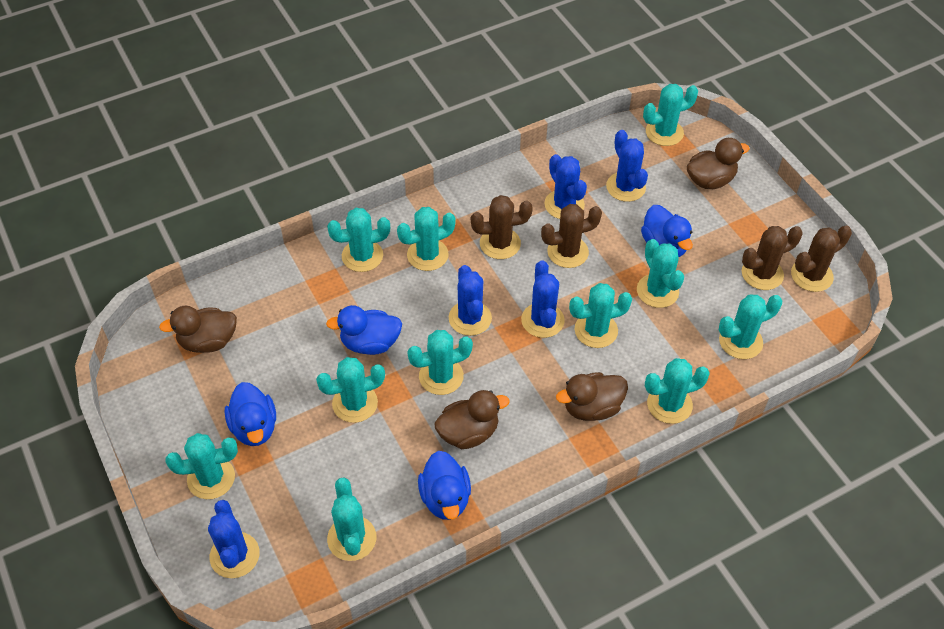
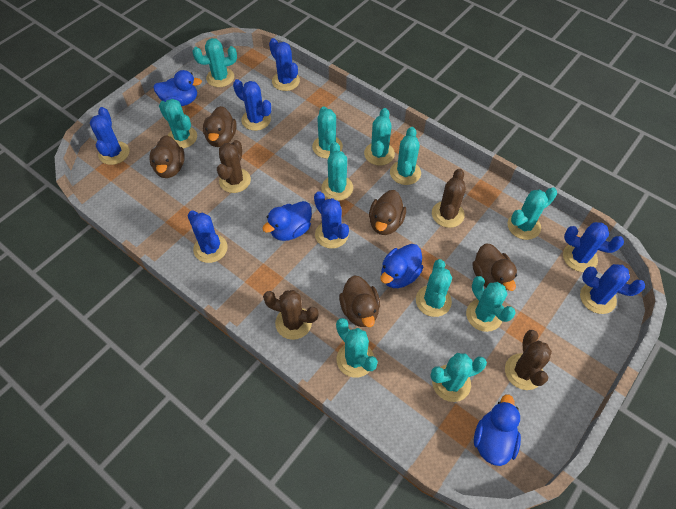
blue cactus: 5 -> 7
brown duck: 4 -> 5

